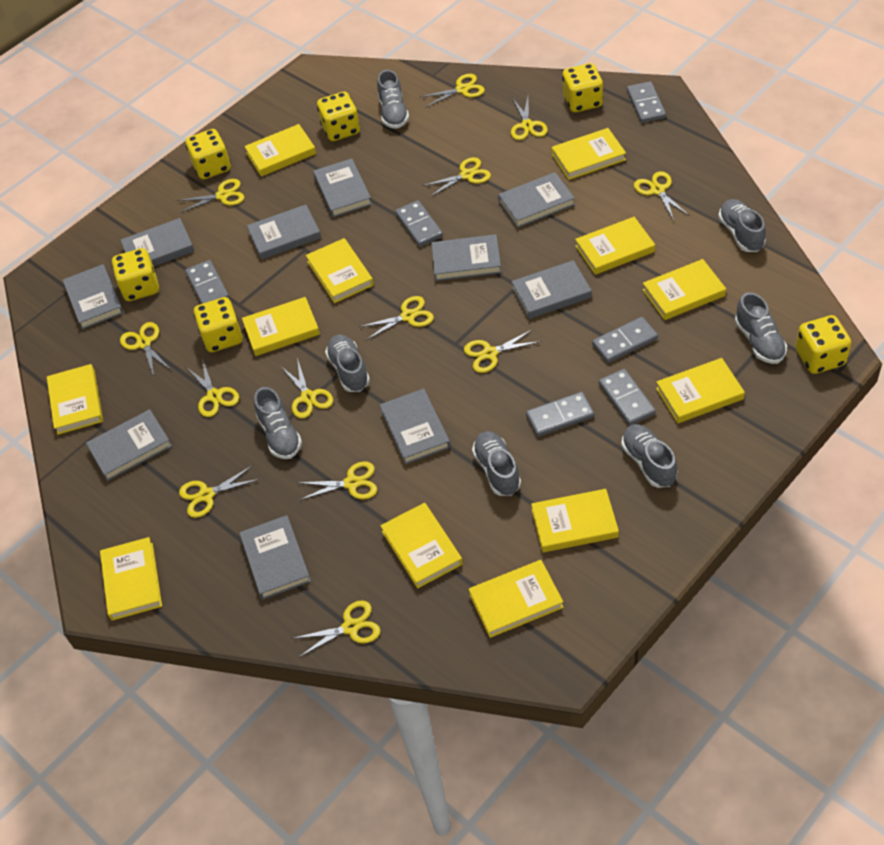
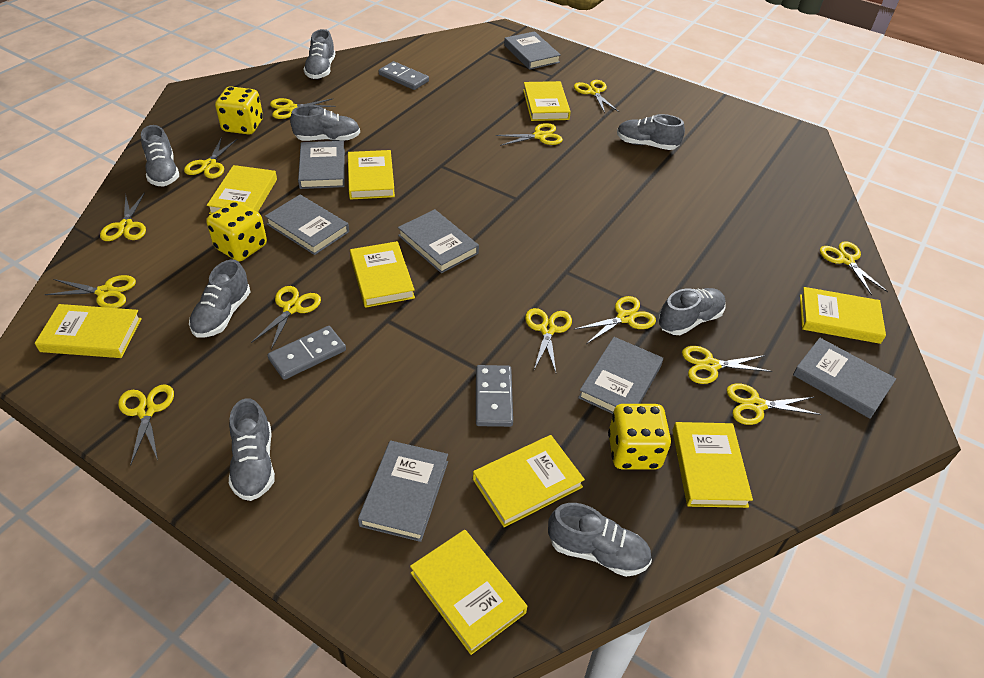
grey book: 10 -> 7
grey domino: 6 -> 3
grey shoe: 7 -> 8
yellow book: 12 -> 9
yellow dice: 6 -> 3

